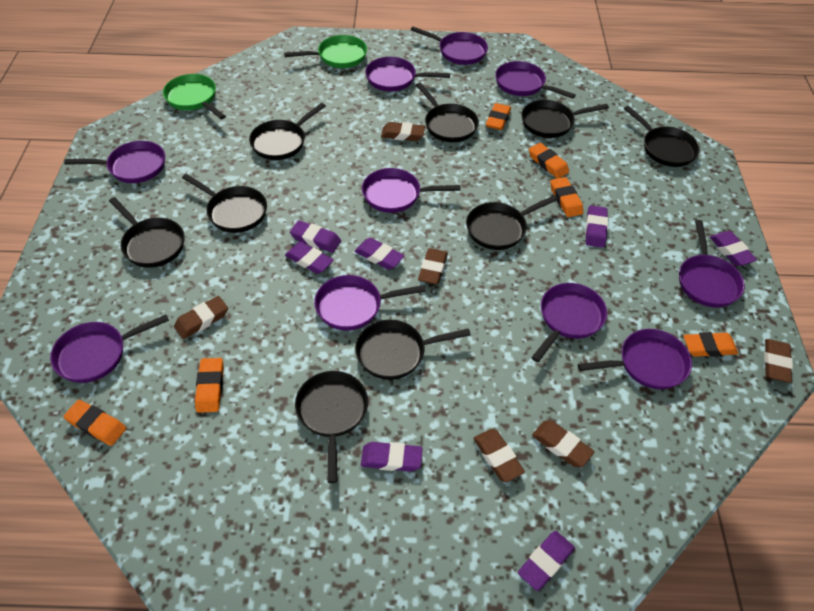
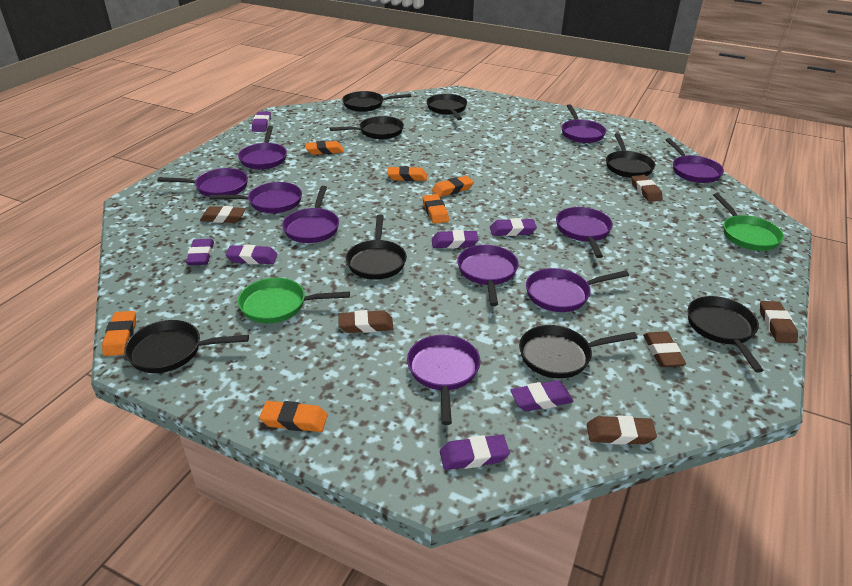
black pan: 9 -> 8

